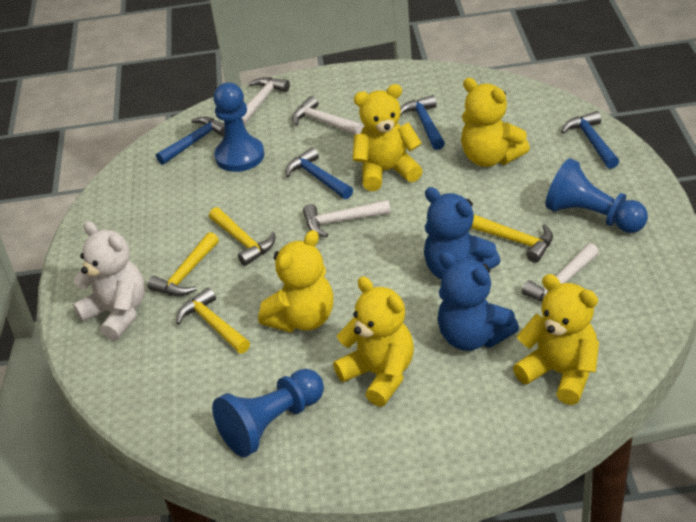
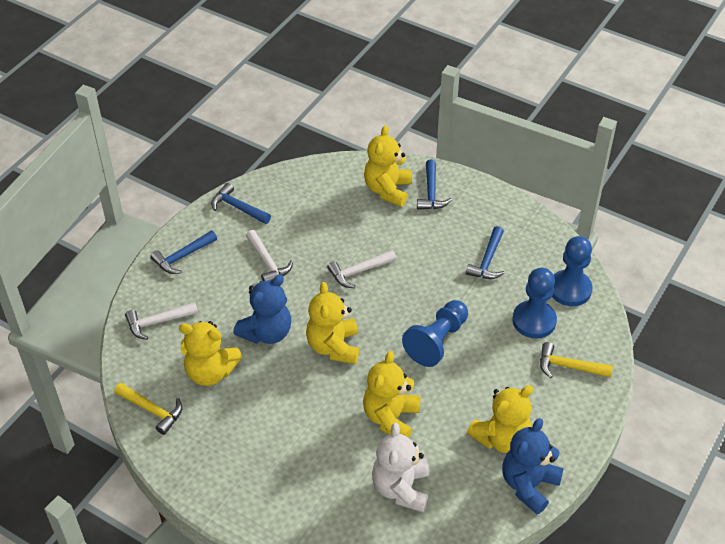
white hammer: 4 -> 3
yellow hammer: 4 -> 2

